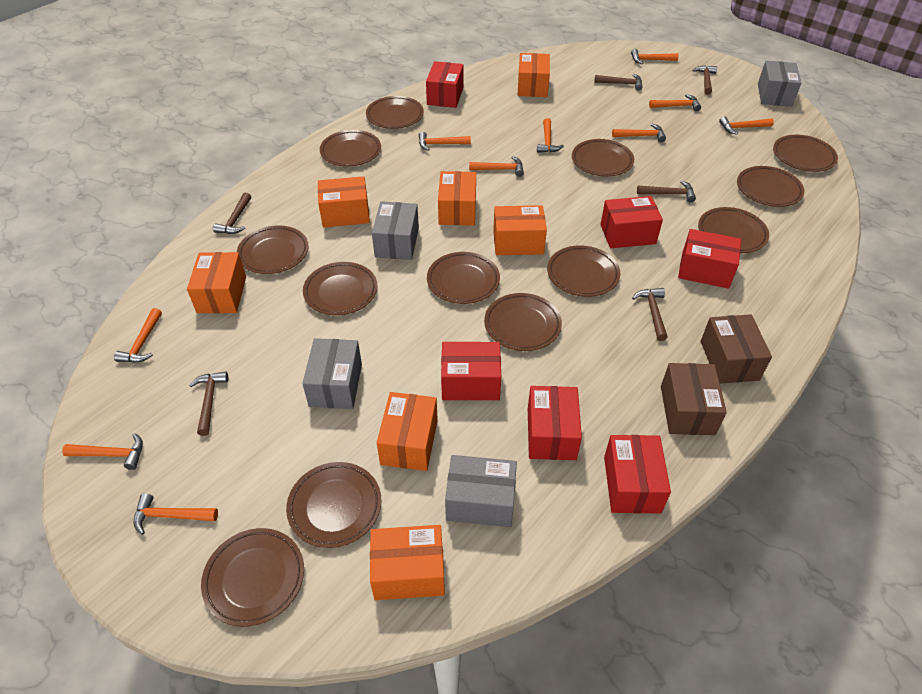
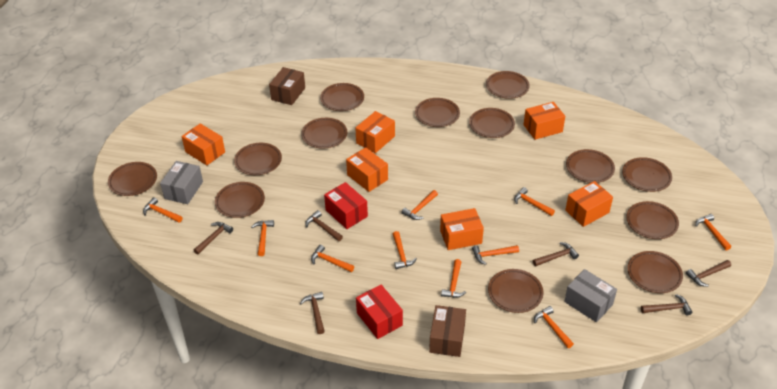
grey box: 4 -> 2
orange box: 7 -> 6
red box: 6 -> 2

